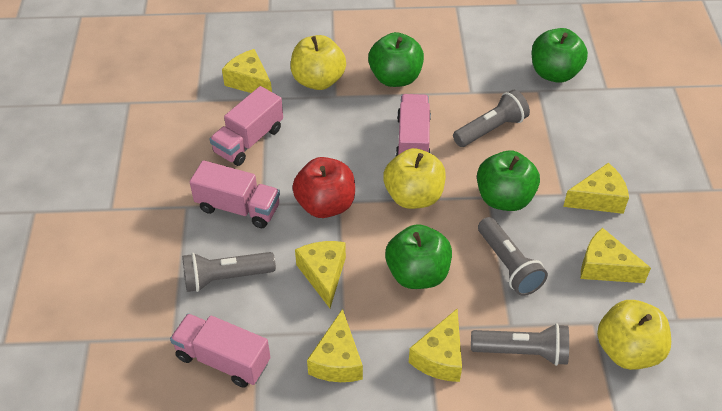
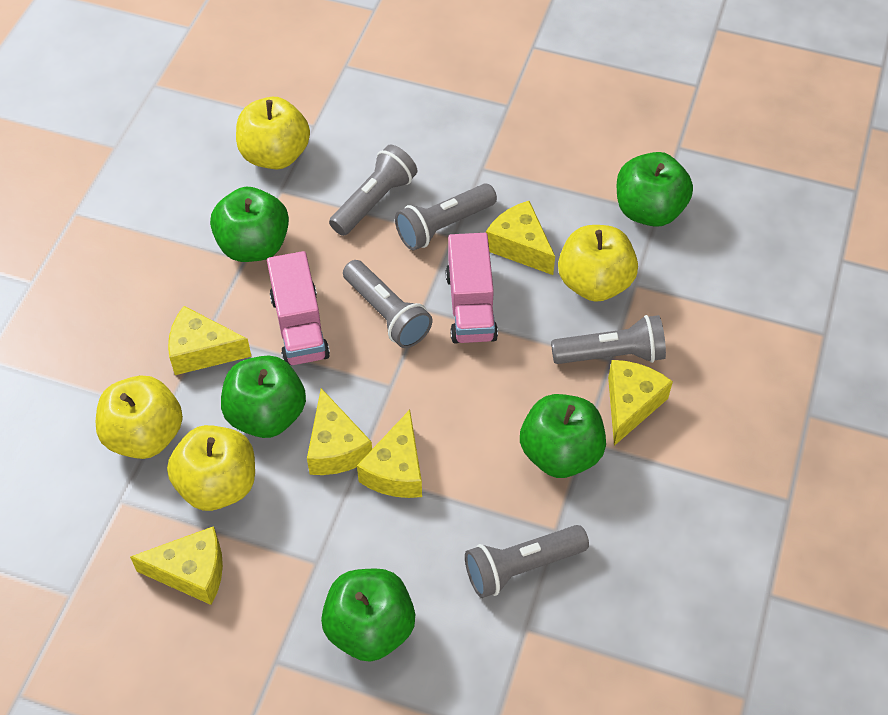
green apple: 4 -> 5
grey flashlight: 4 -> 5
pink truck: 4 -> 2
red apple: 1 -> 0
yellow apple: 3 -> 4

